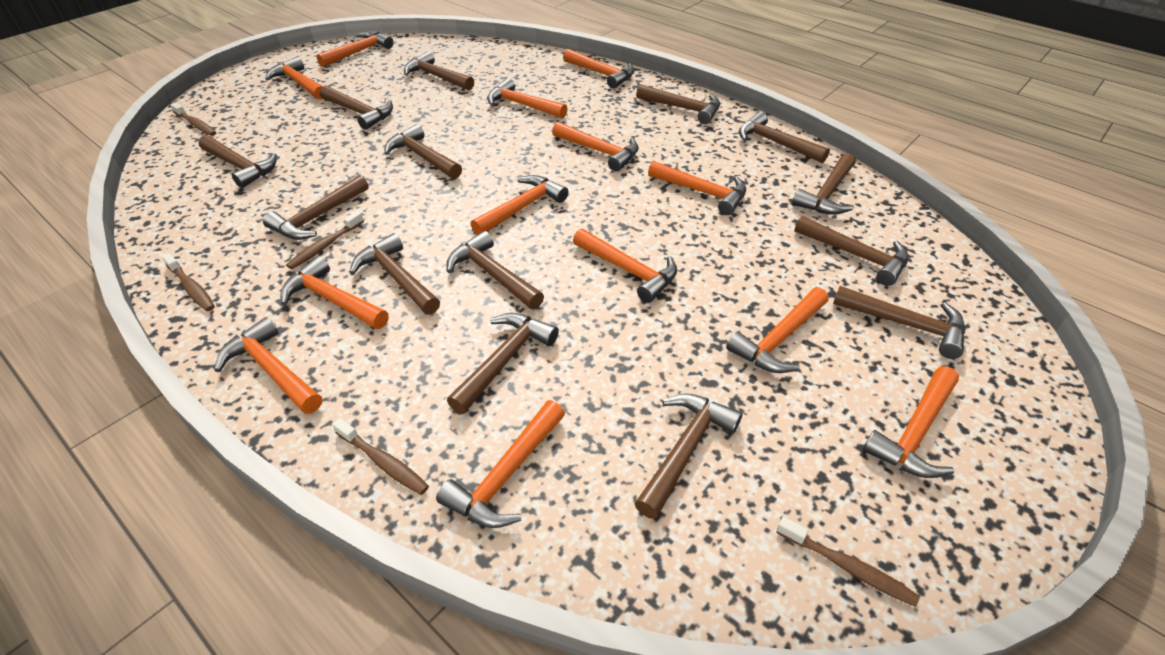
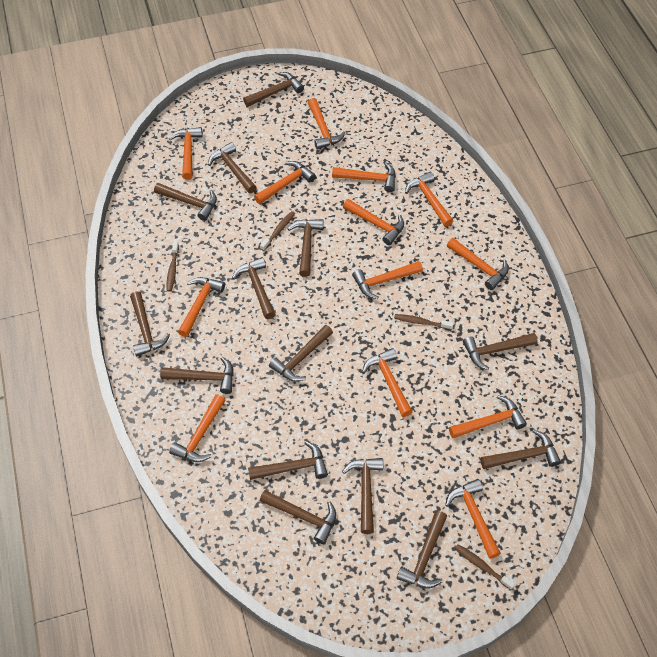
brown toothbrush: 5 -> 4

